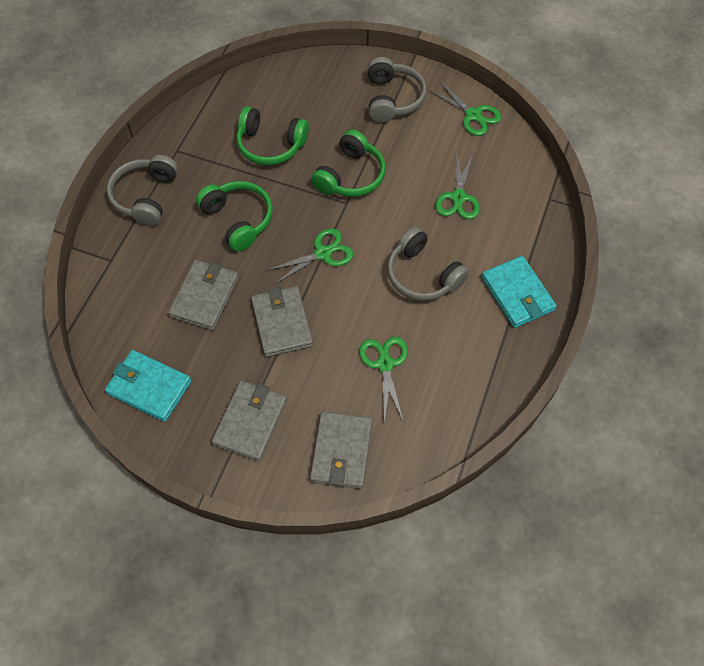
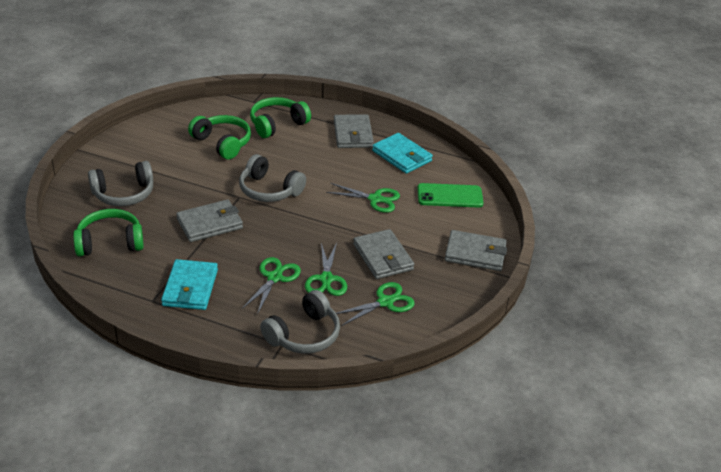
green phone: 0 -> 1

